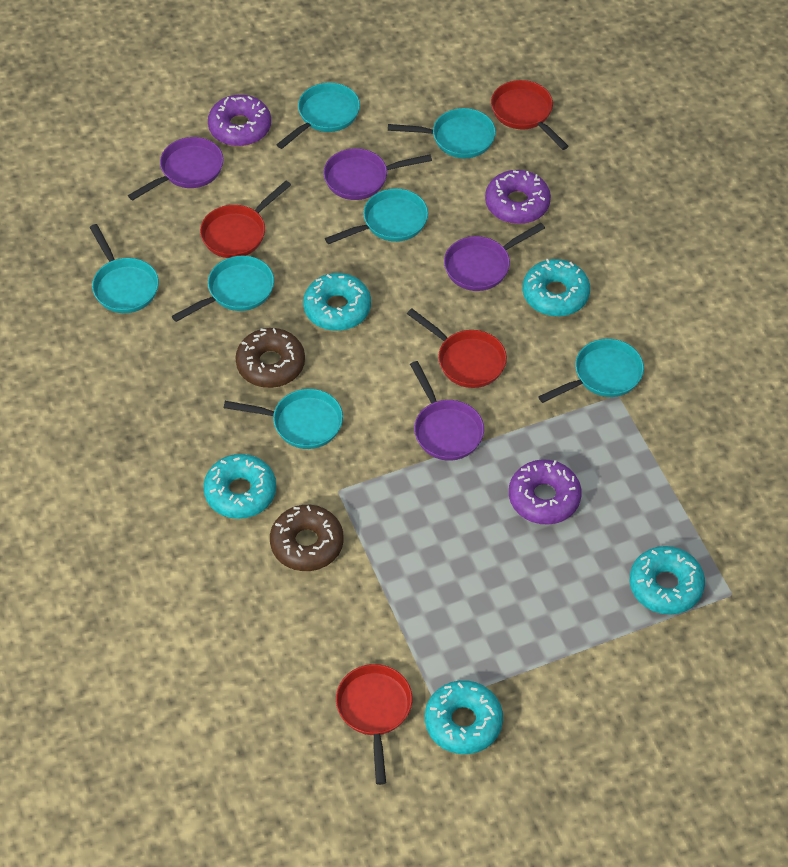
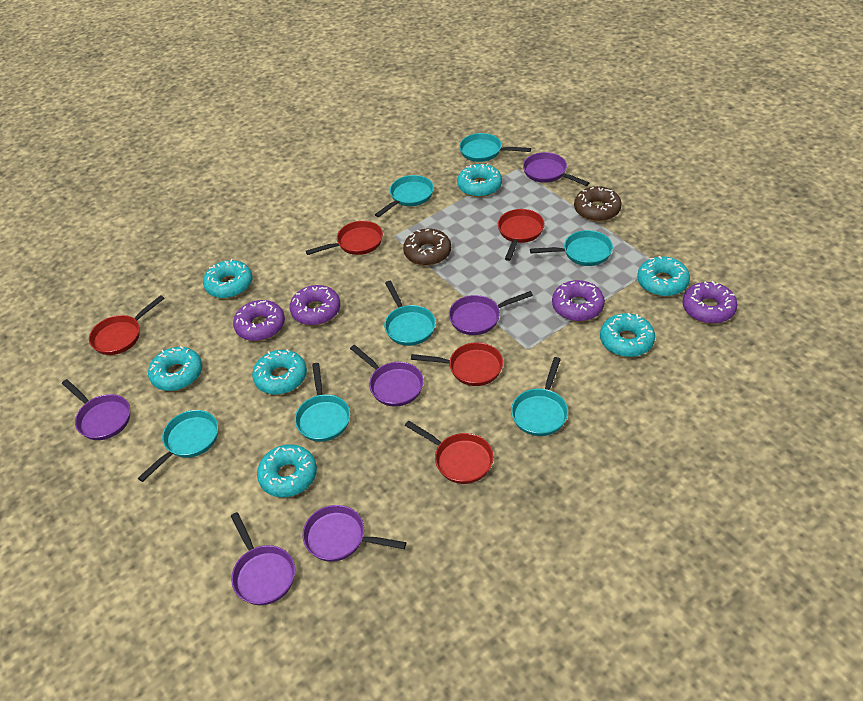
purple donut: 3 -> 4
purple pan: 4 -> 6
red pan: 4 -> 5
turquoise donut: 5 -> 7

